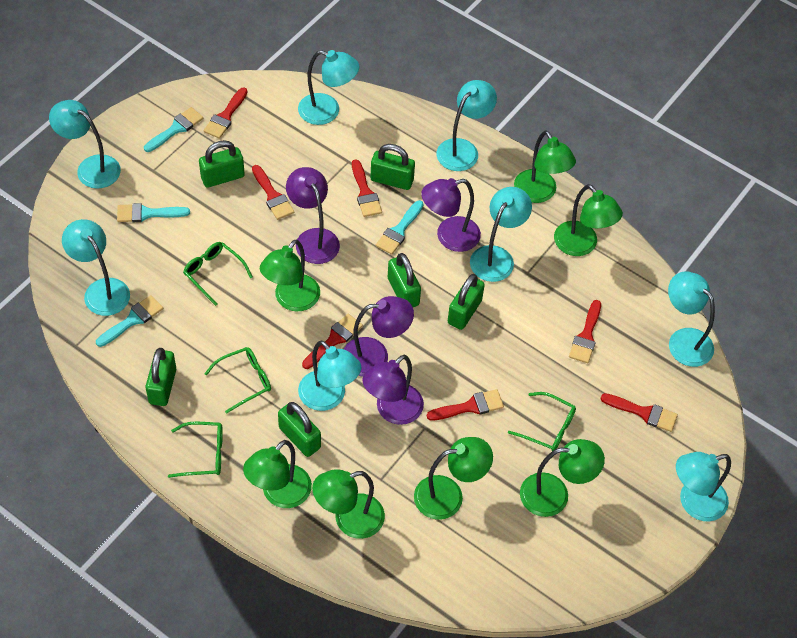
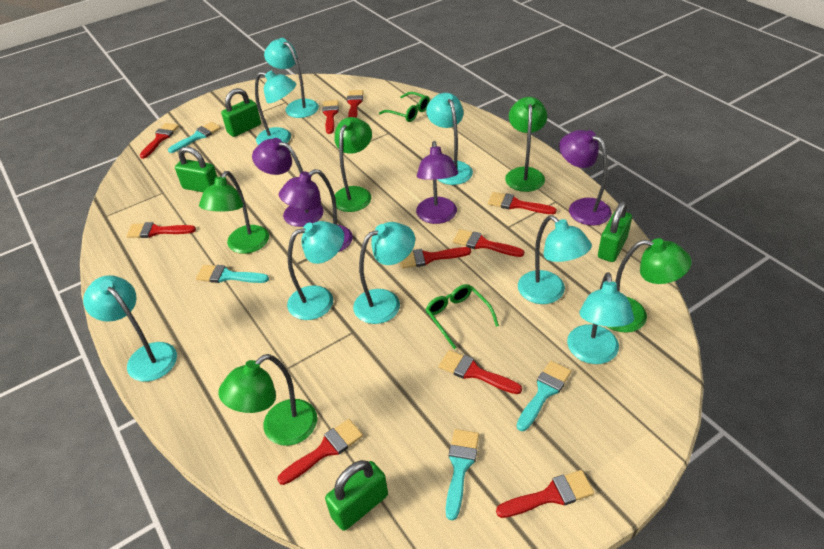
green glasses: 4 -> 2
green lamp: 7 -> 5
green padlock: 6 -> 4
red brush: 7 -> 10

